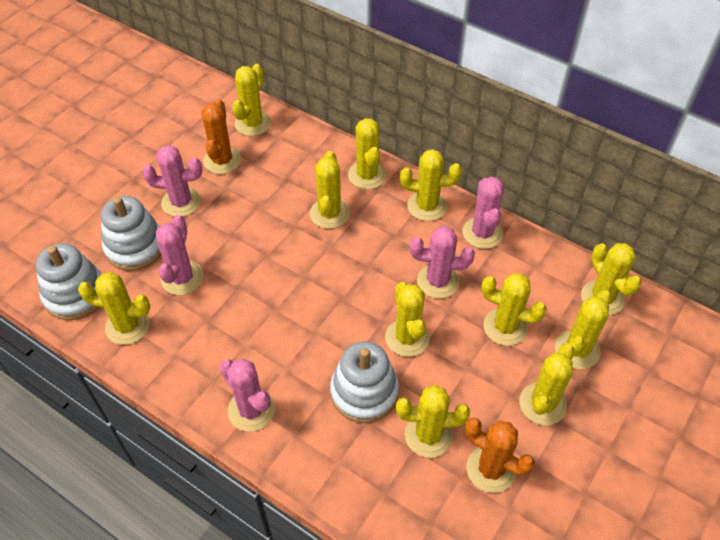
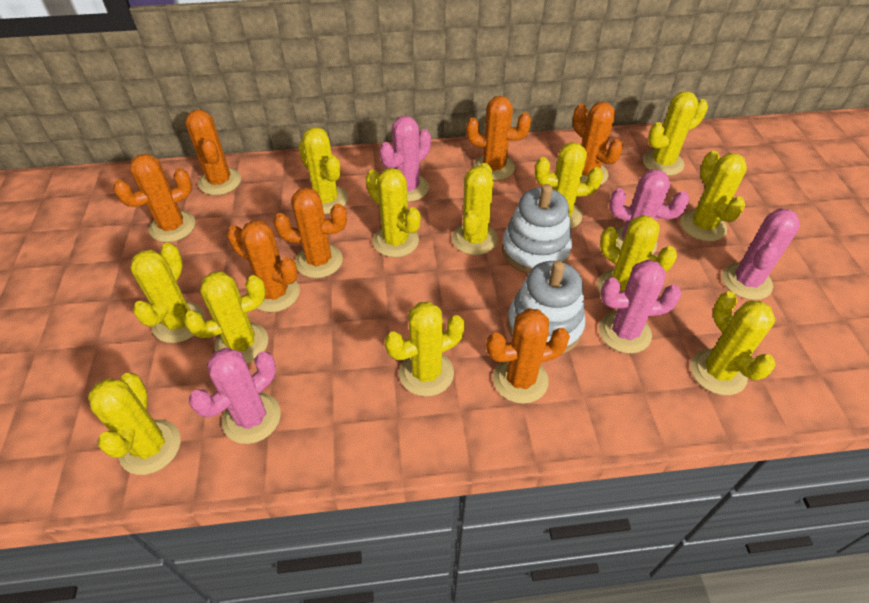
orange cactus: 2 -> 7
white stacking toy: 3 -> 2
yellow cactus: 11 -> 12

